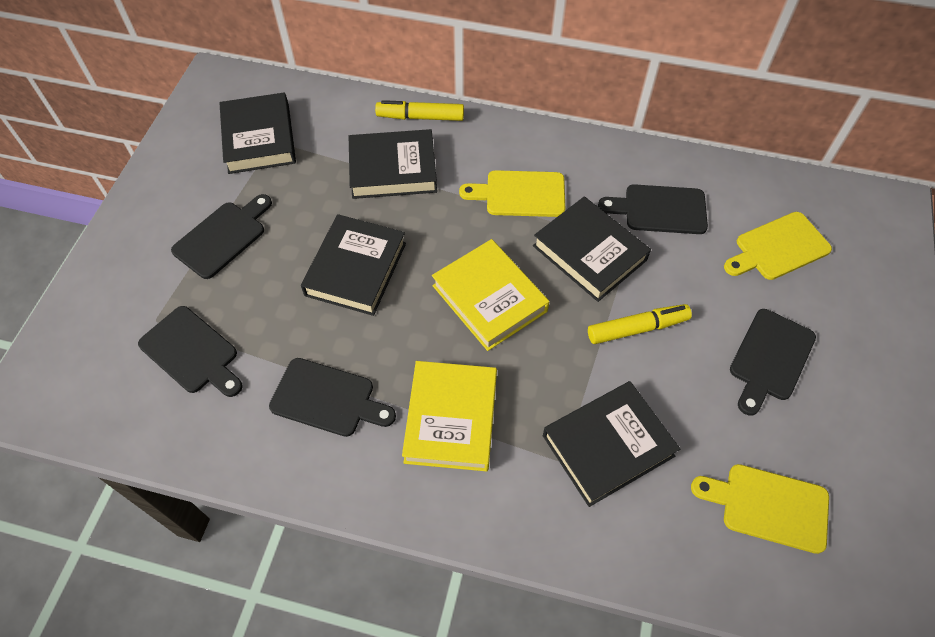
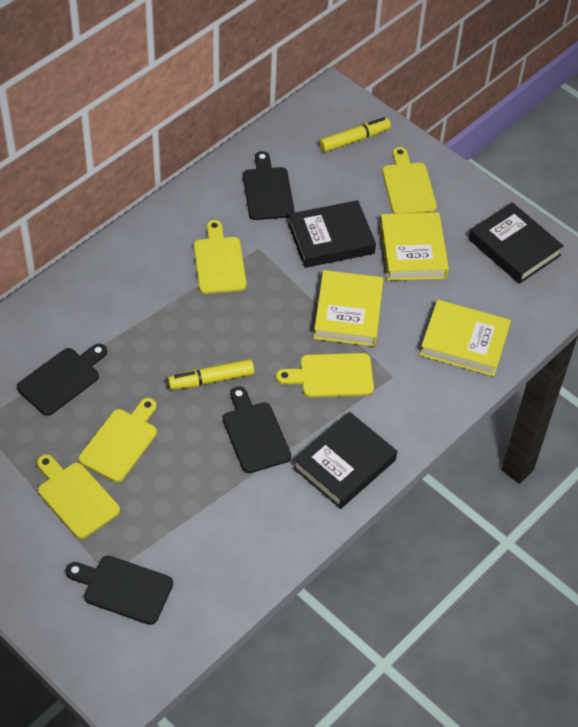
black book: 5 -> 3
black cutting board: 5 -> 4
yellow book: 2 -> 3
yellow cutting board: 3 -> 5

